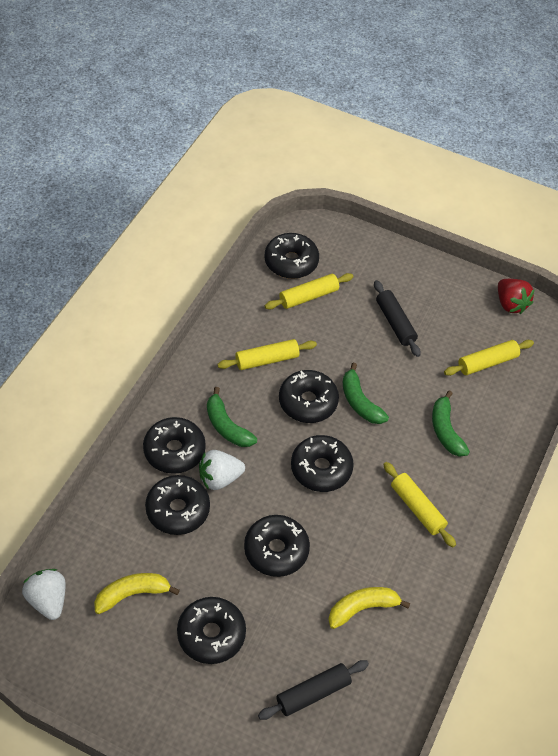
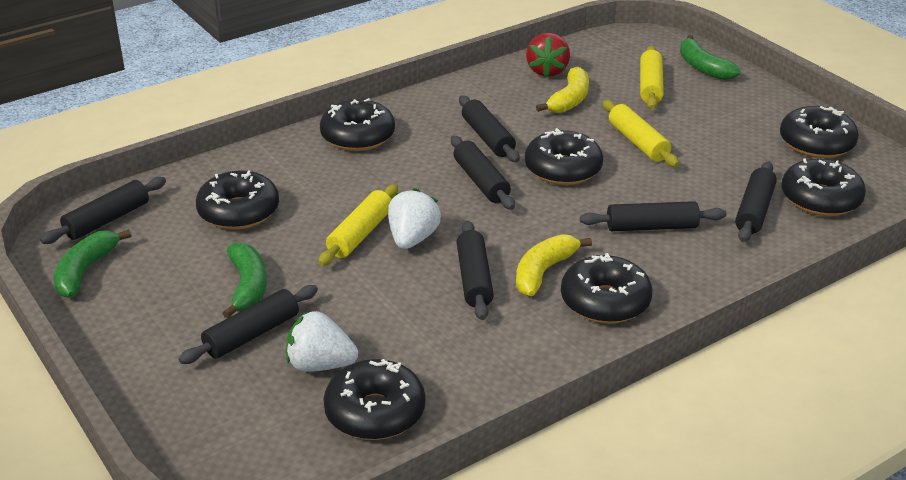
black rolling pin: 2 -> 7
yellow rolling pin: 4 -> 3

